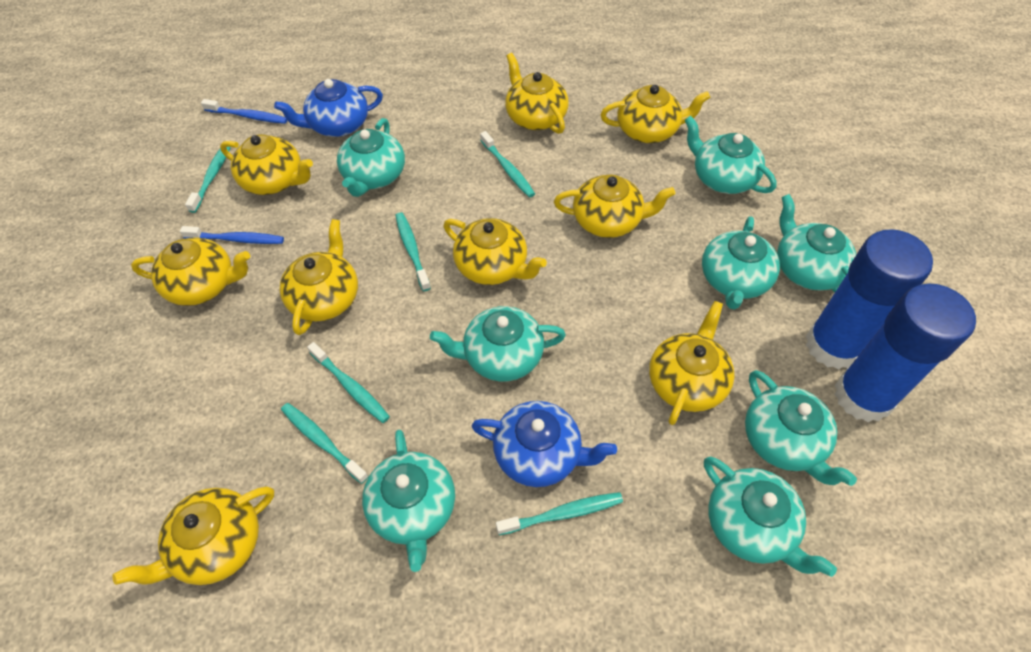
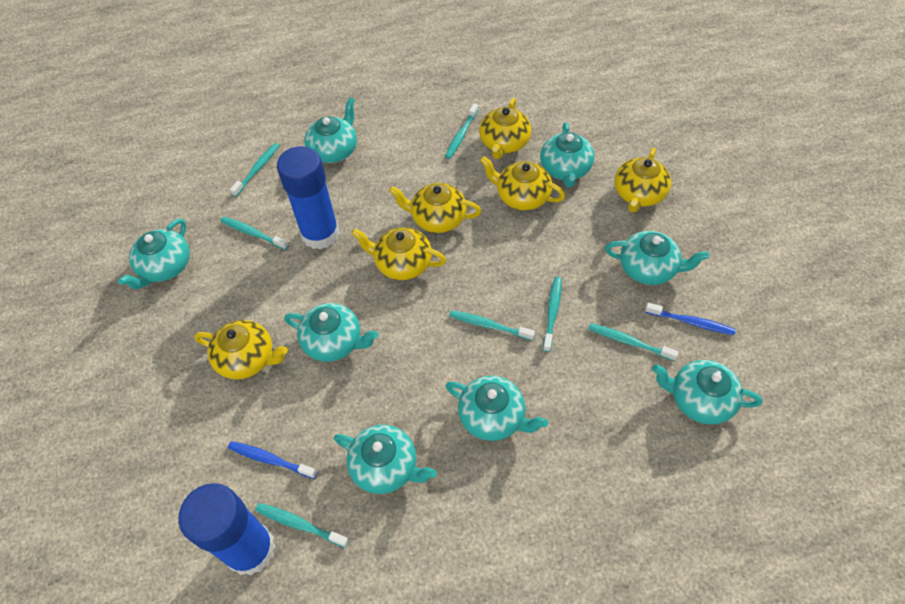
blue teapot: 2 -> 0
turquoise toothbrush: 6 -> 7
yellow teapot: 9 -> 6

